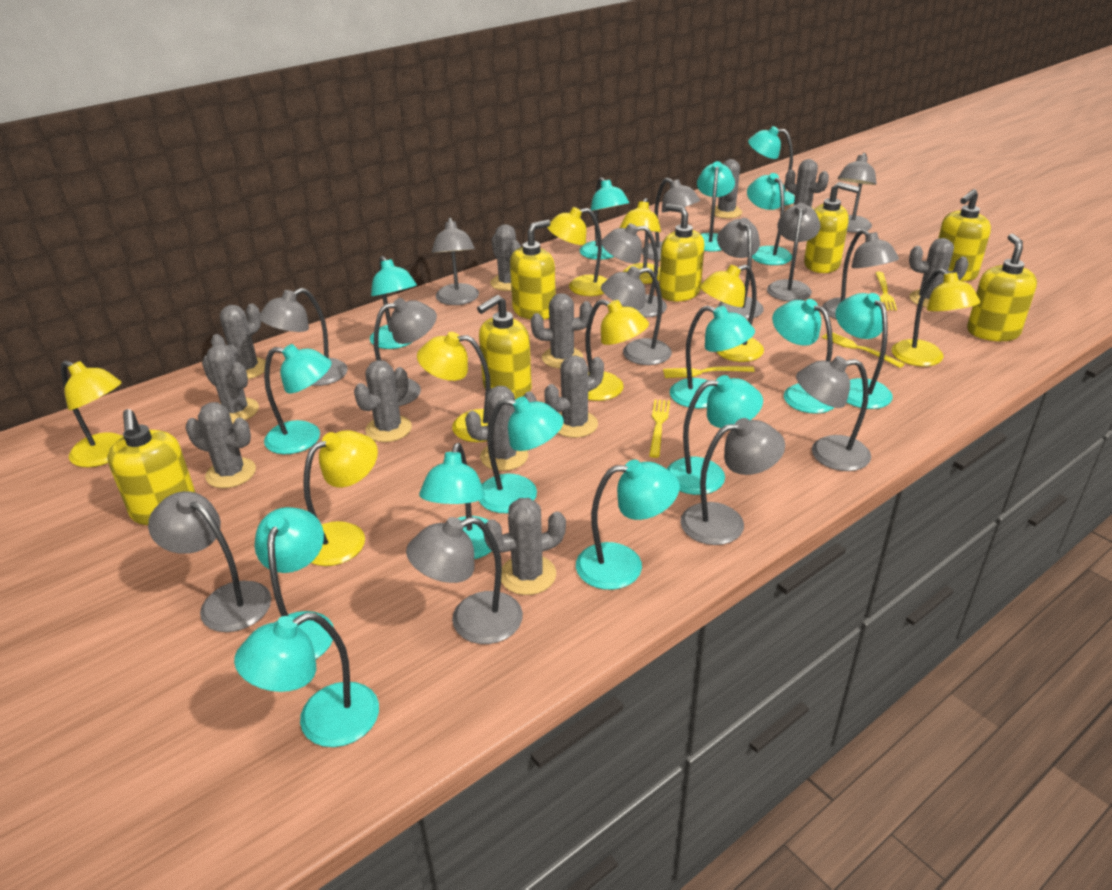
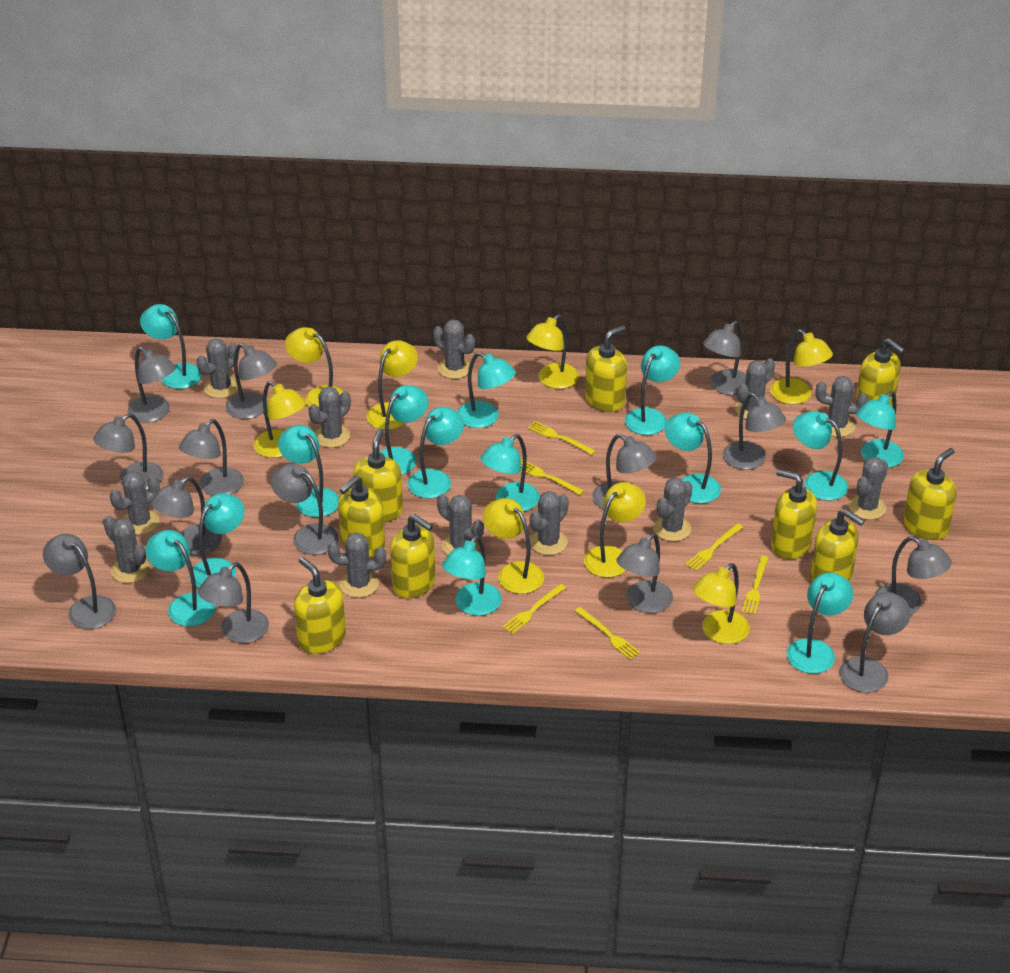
turquoise lamp: 15 -> 14
yellow fork: 4 -> 6
yellow soap dispenser: 7 -> 9

